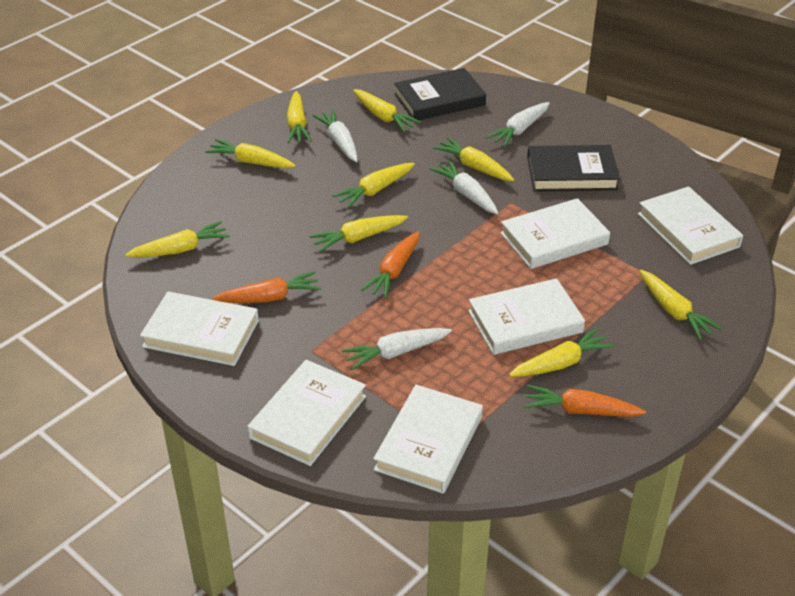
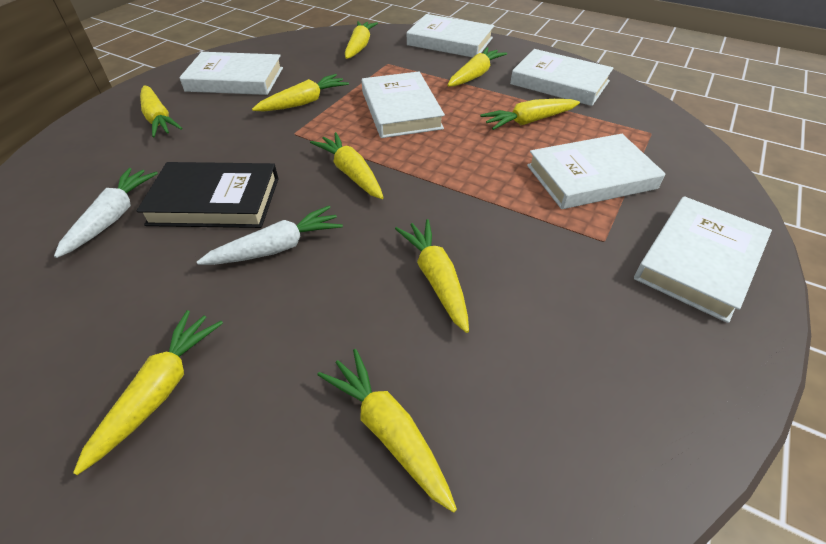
black book: 2 -> 1
orange carrot: 3 -> 0
white carrot: 4 -> 2

